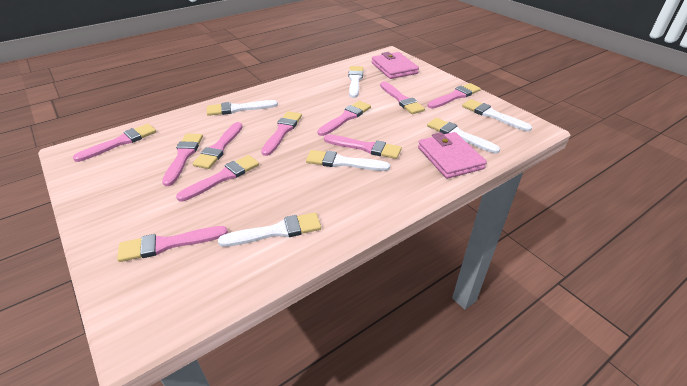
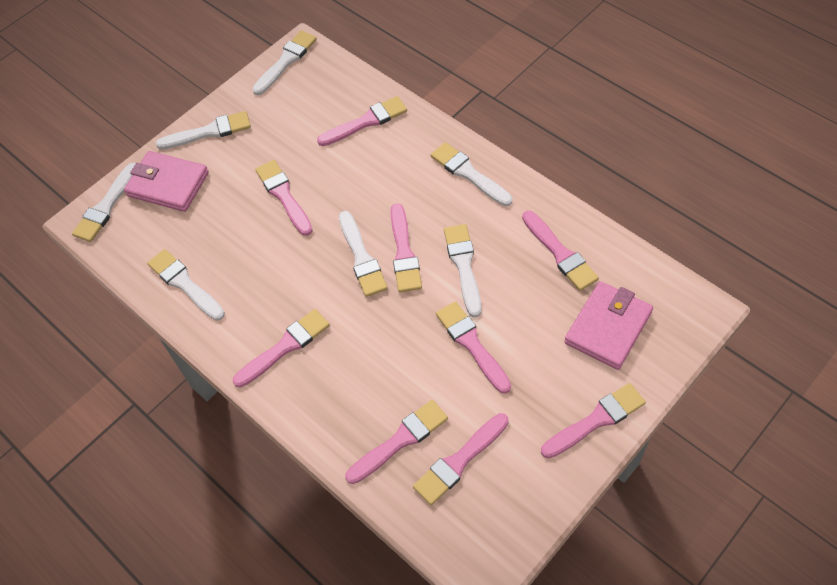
pink brush: 10 -> 9
white brush: 6 -> 7

